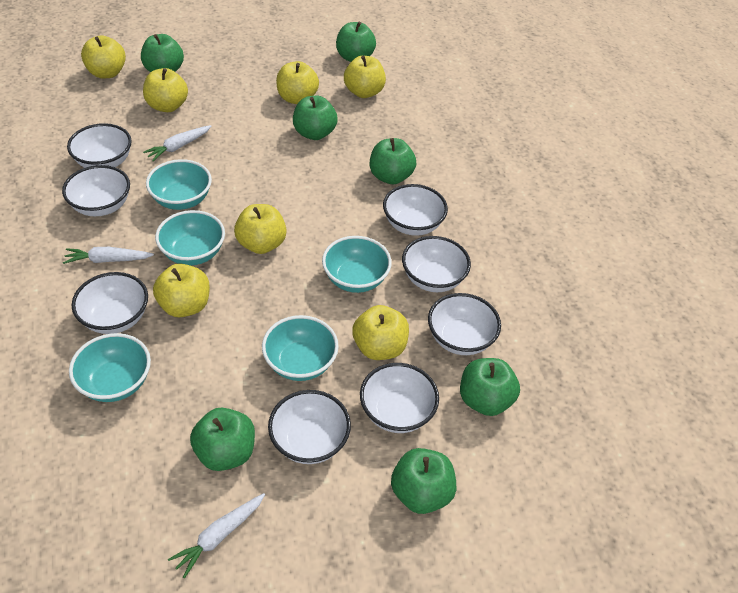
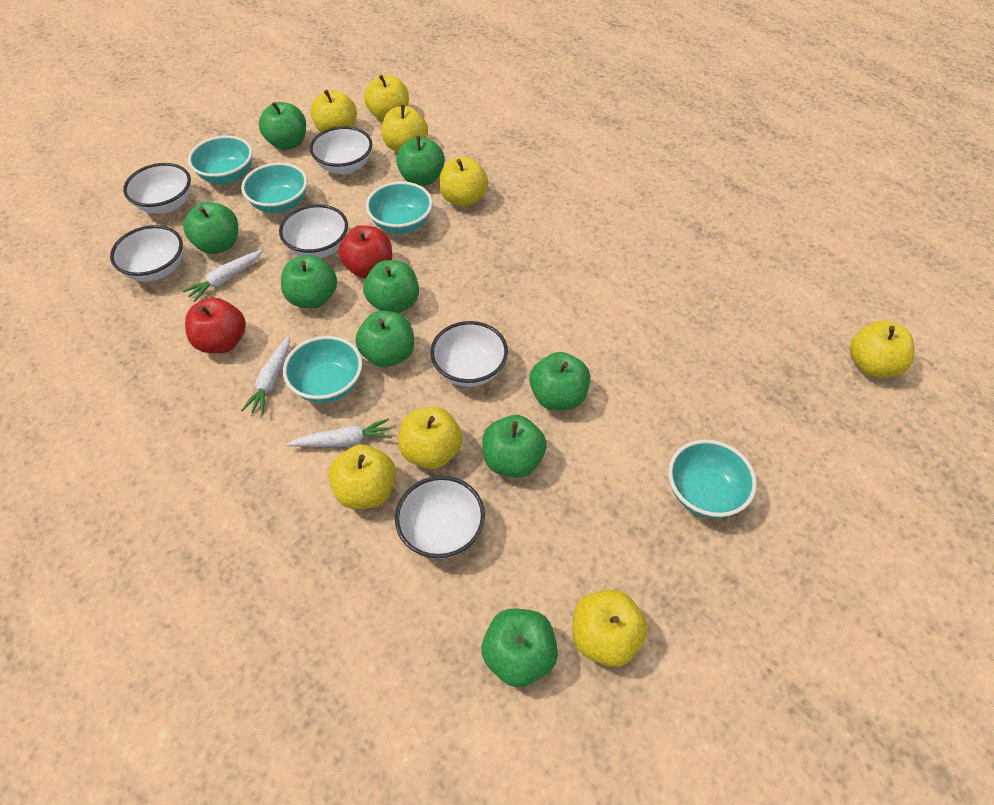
green apple: 7 -> 9
red apple: 0 -> 2
white bowl: 8 -> 6
yellow apple: 7 -> 8

